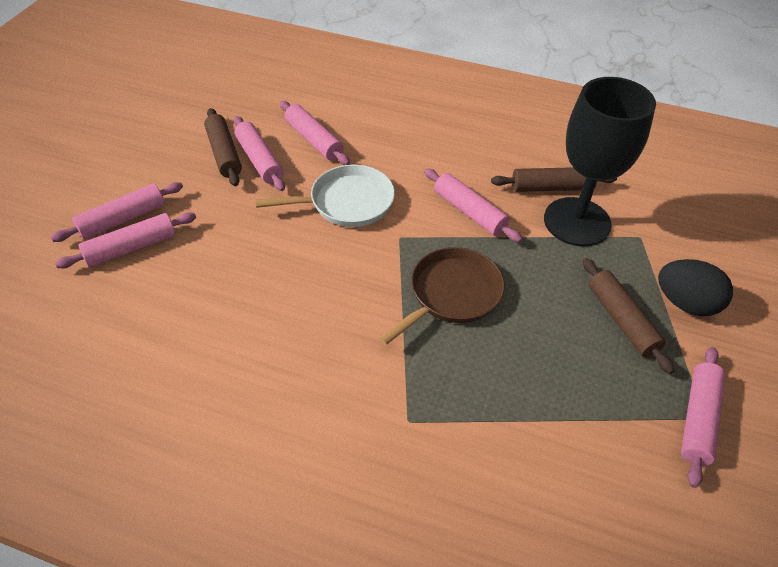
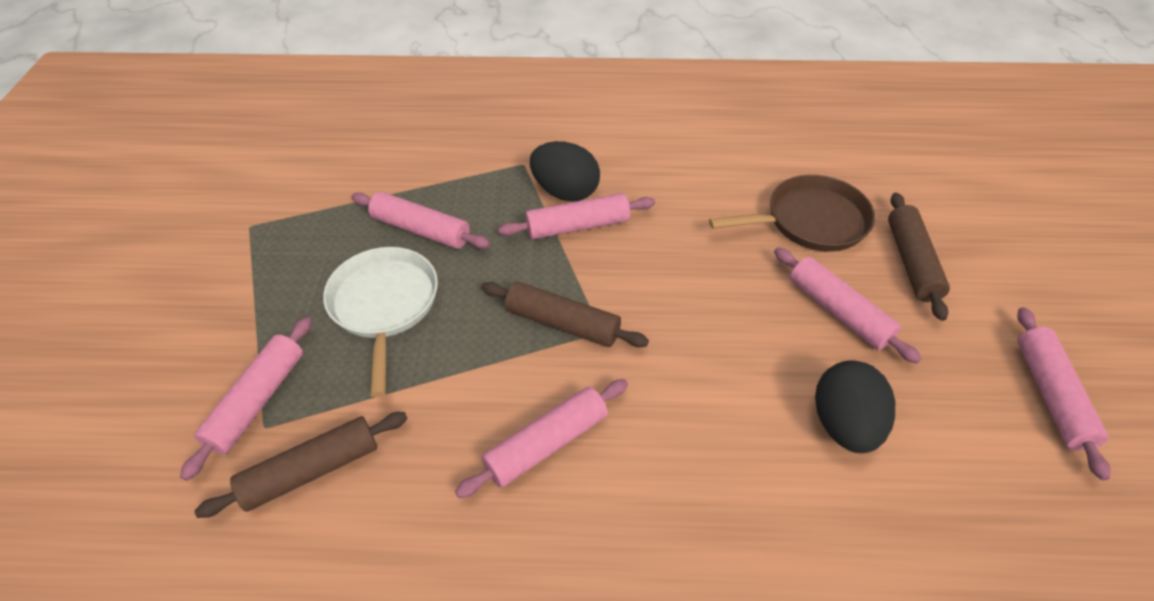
black egg: 1 -> 2
black goblet: 1 -> 0

